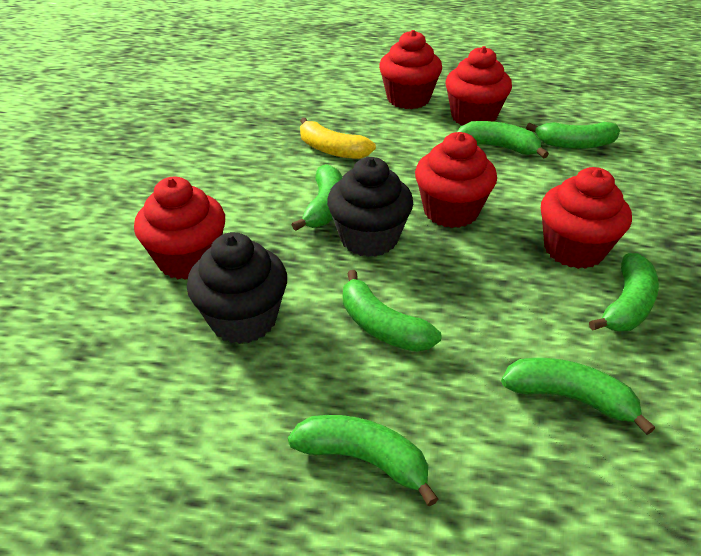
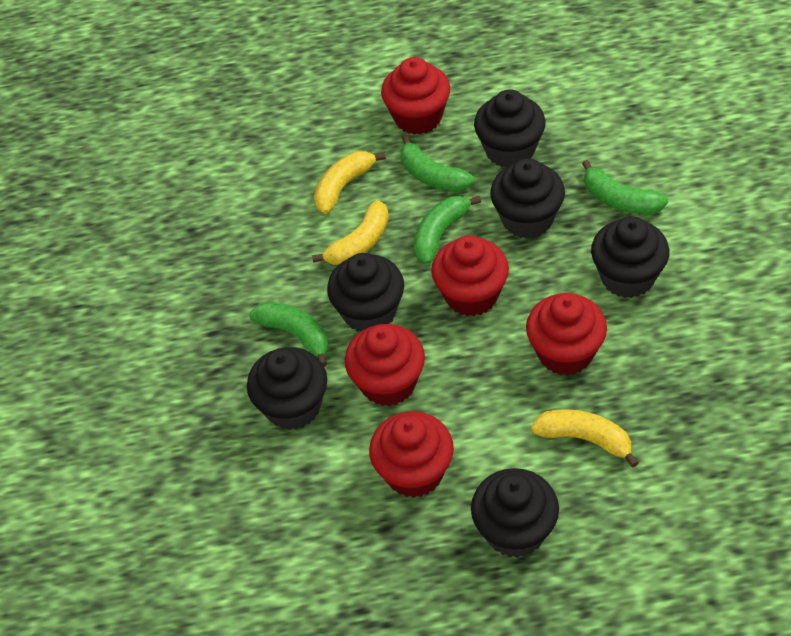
black cupcake: 2 -> 6
green banana: 7 -> 4
yellow banana: 1 -> 3

